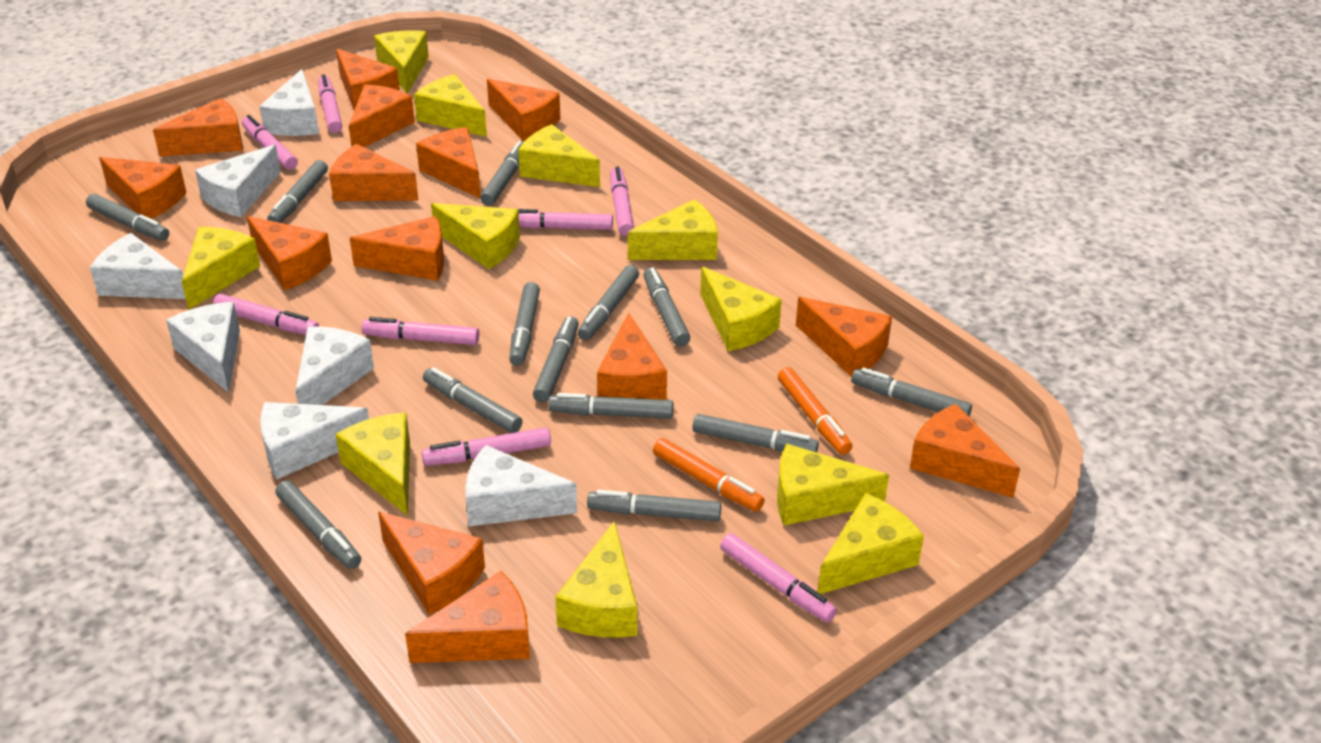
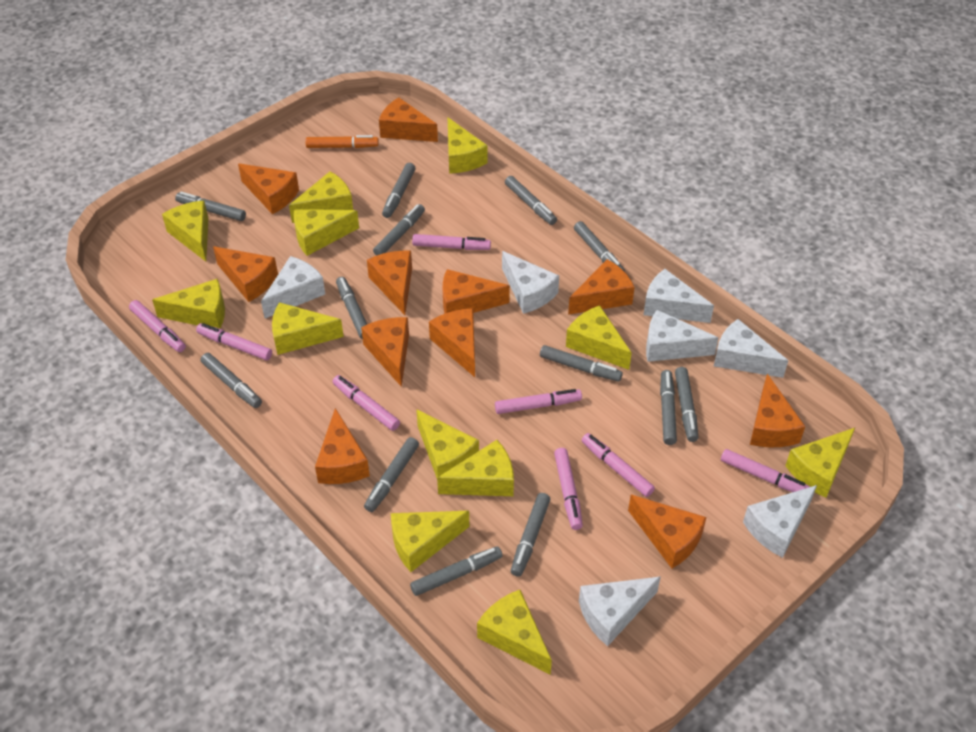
orange cheese: 14 -> 11
orange marker: 2 -> 1
yellow cheese: 11 -> 12

